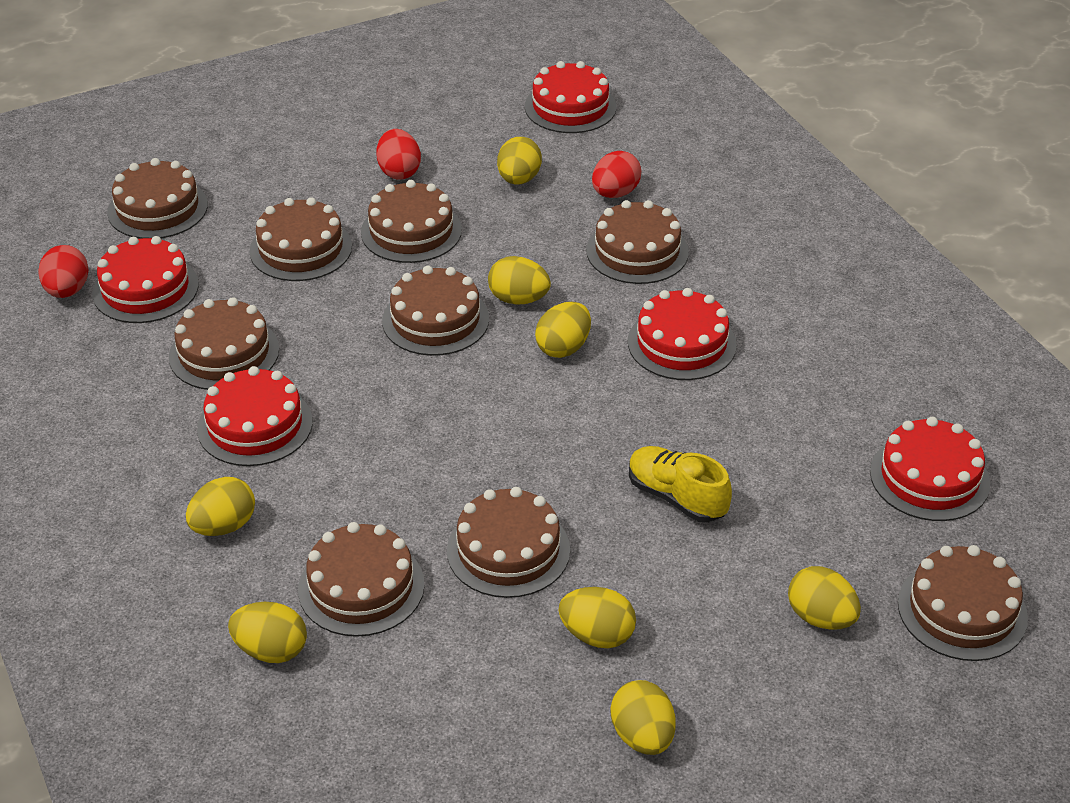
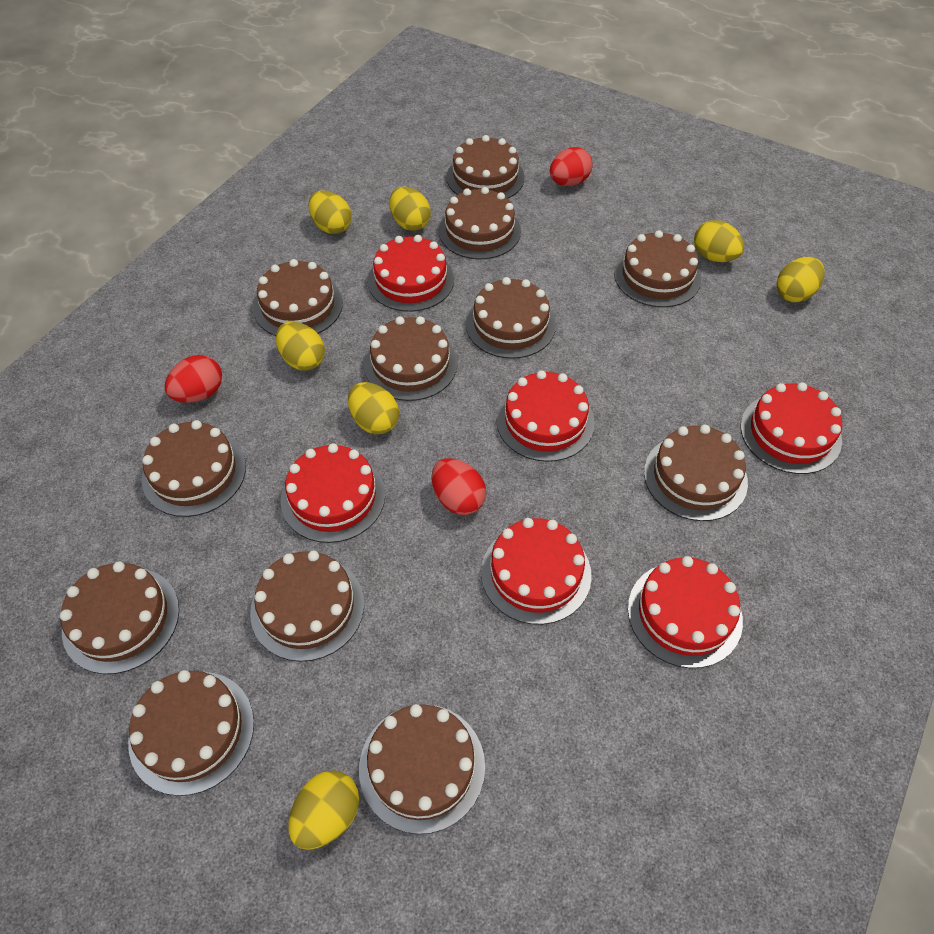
brown cake: 9 -> 12
red cake: 5 -> 6
yellow egg: 8 -> 7
yellow shoe: 1 -> 0

